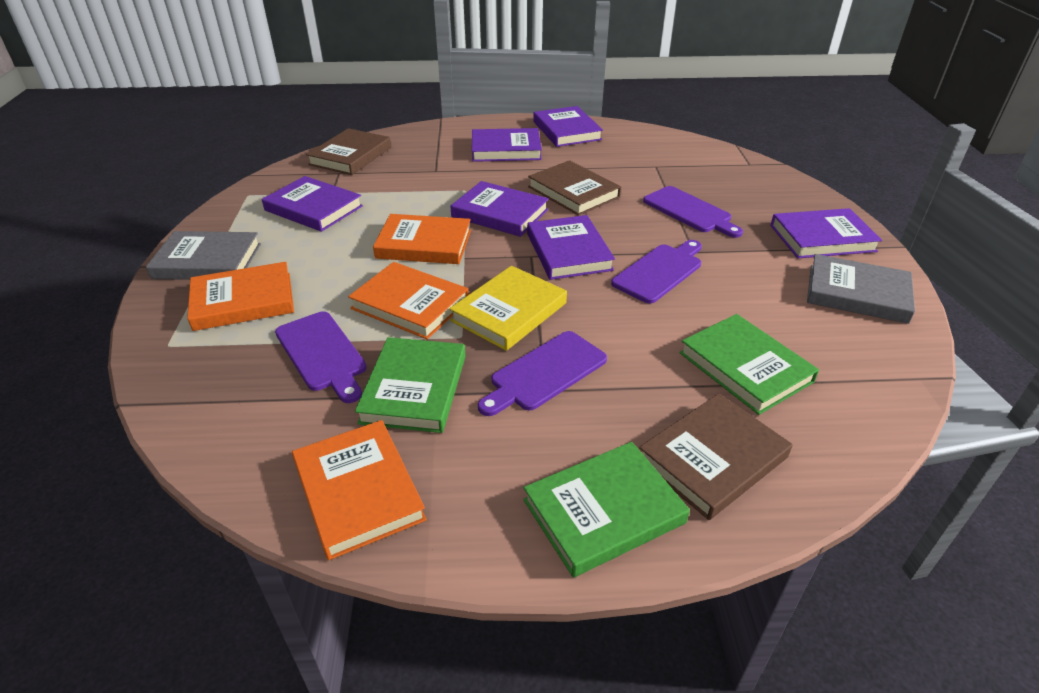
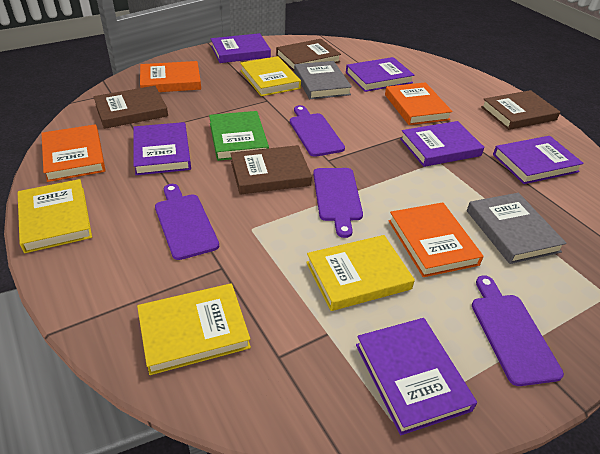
brown book: 3 -> 4
green book: 3 -> 1
yellow book: 1 -> 4

